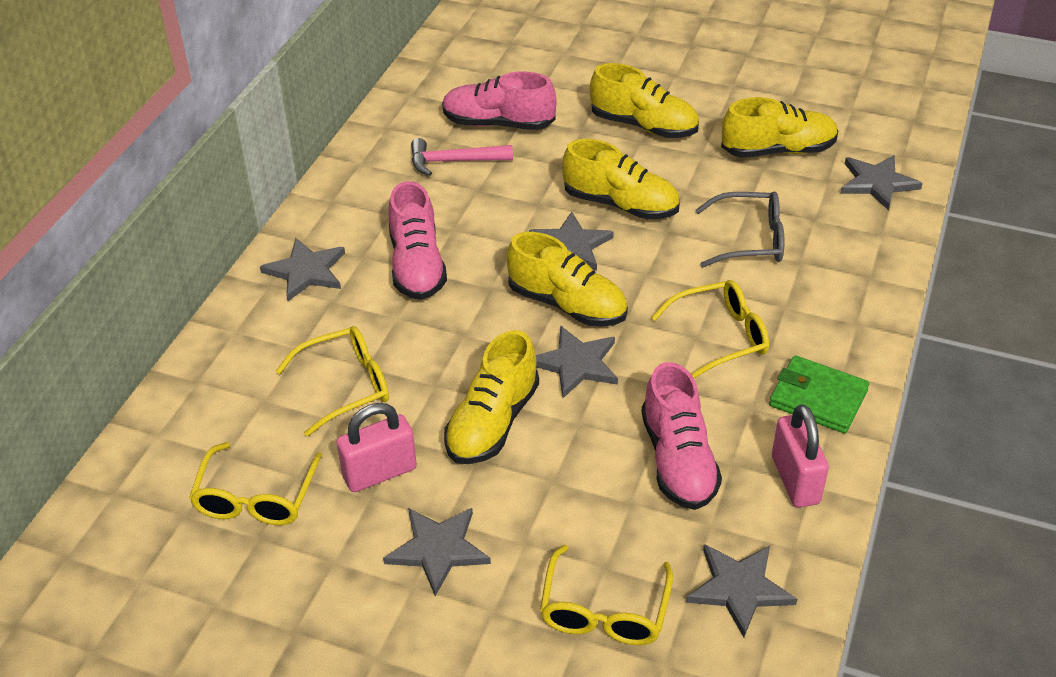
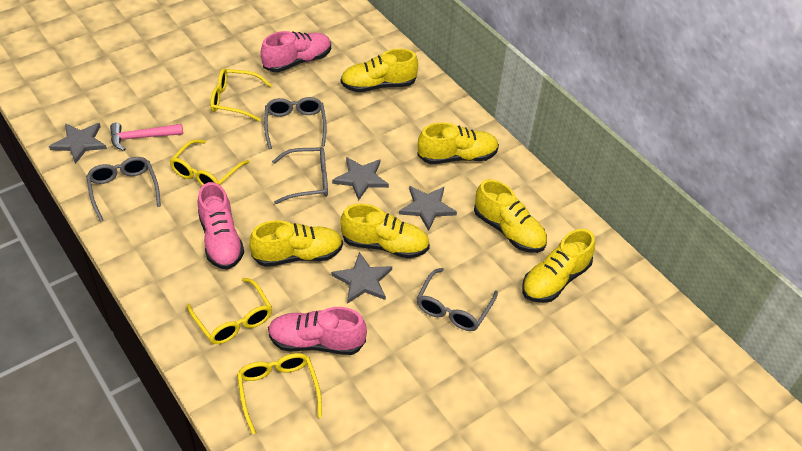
green wallet: 1 -> 0
grey glasses: 1 -> 4
grey star: 6 -> 4
pink padlock: 2 -> 0
yellow shoe: 5 -> 6

